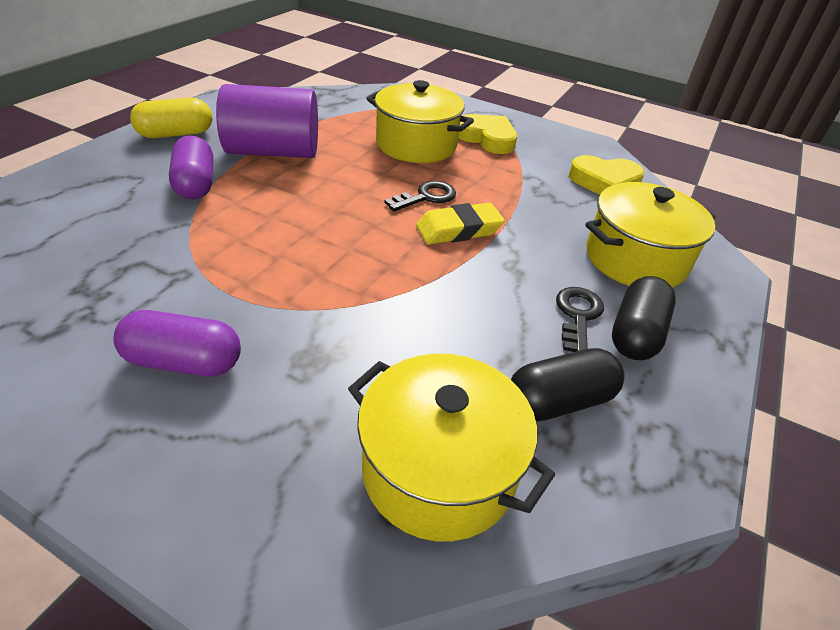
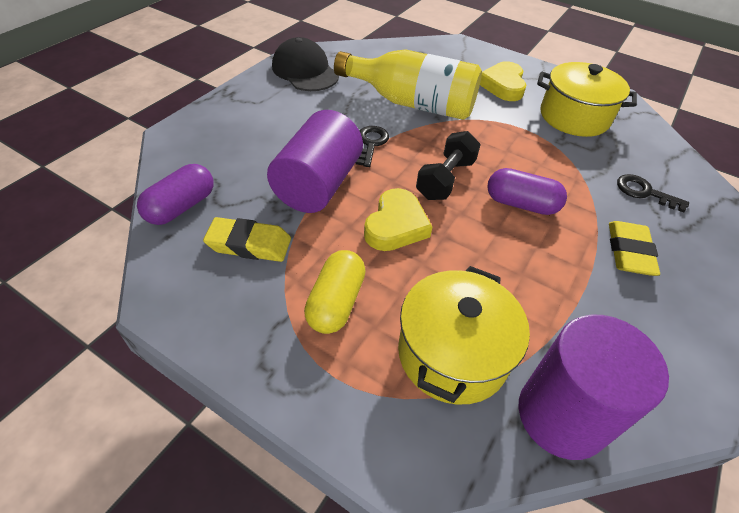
black cap: 0 -> 1
black capsule: 2 -> 0
black dumbbell: 0 -> 1
purple cylinder: 1 -> 2
yellow bottle: 0 -> 1
yellow eraser: 1 -> 2
yellow pot: 3 -> 2

